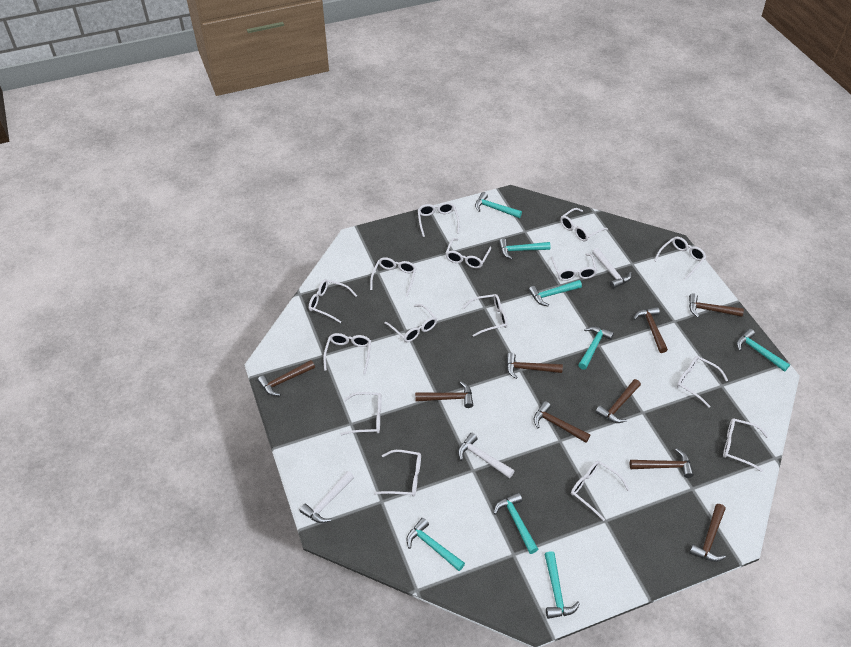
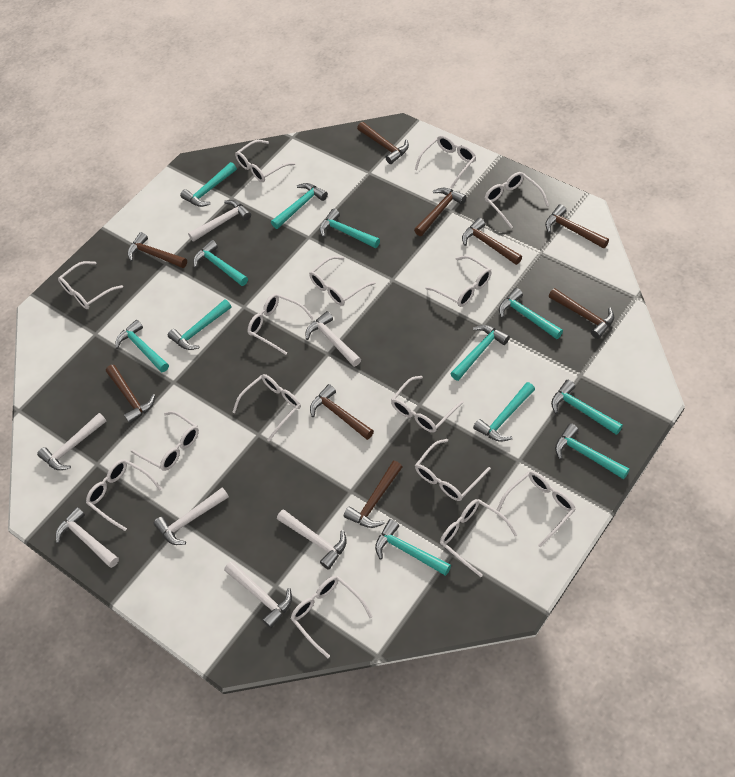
turquoise hammer: 8 -> 12
white hammer: 3 -> 7

